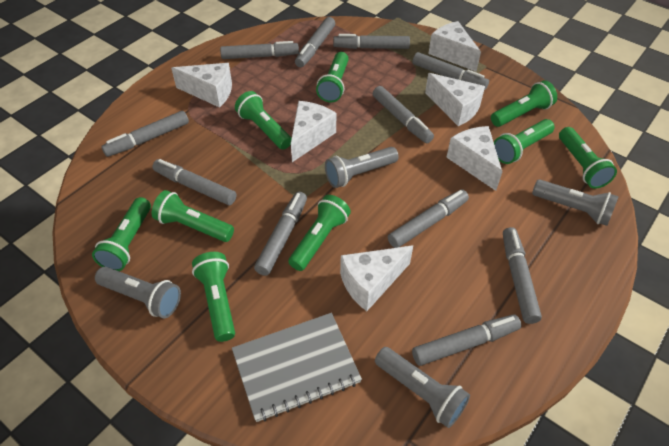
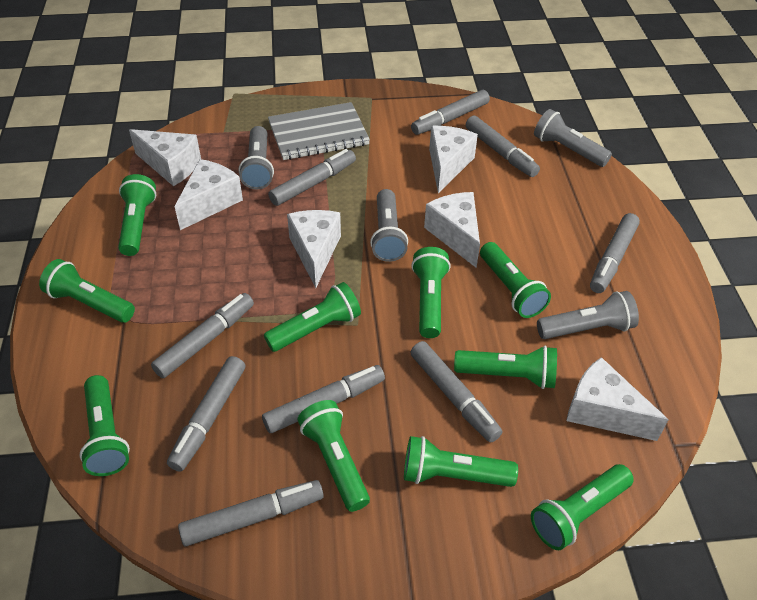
green flashlight: 9 -> 10
grey marker: 11 -> 9

